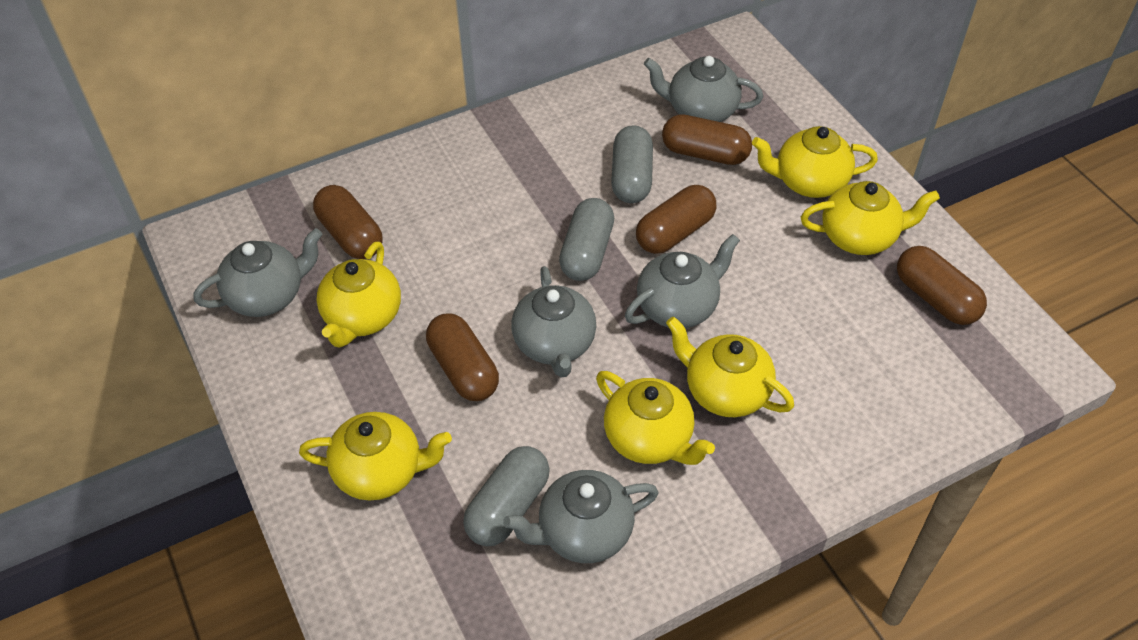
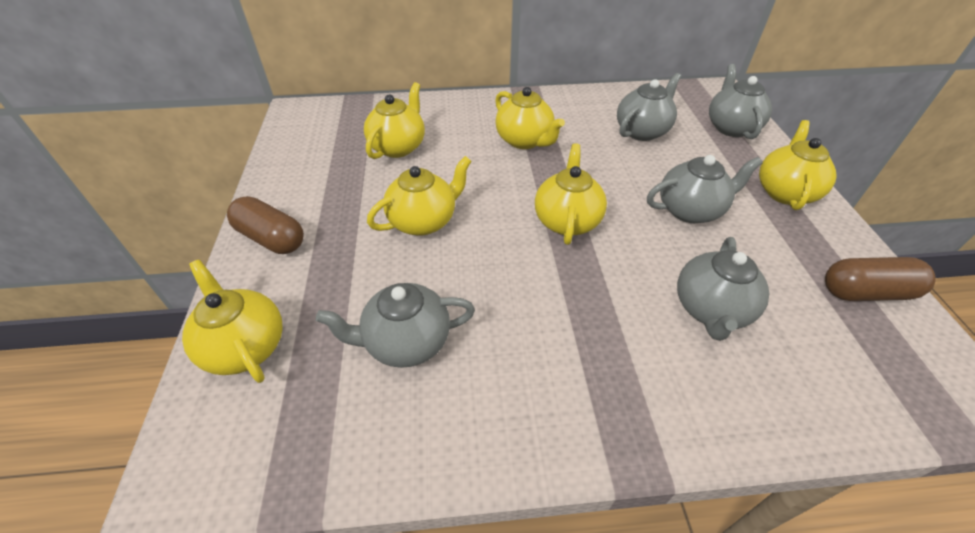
brown capsule: 5 -> 2
grey capsule: 3 -> 0

